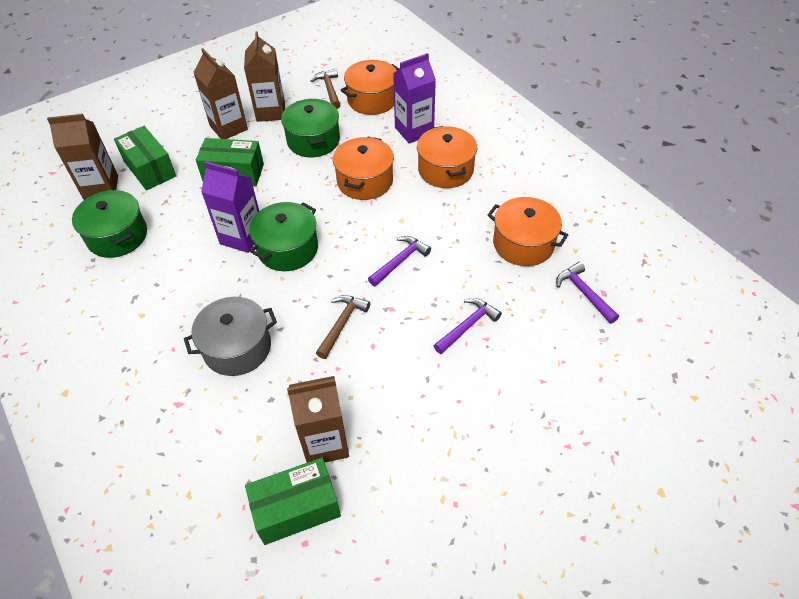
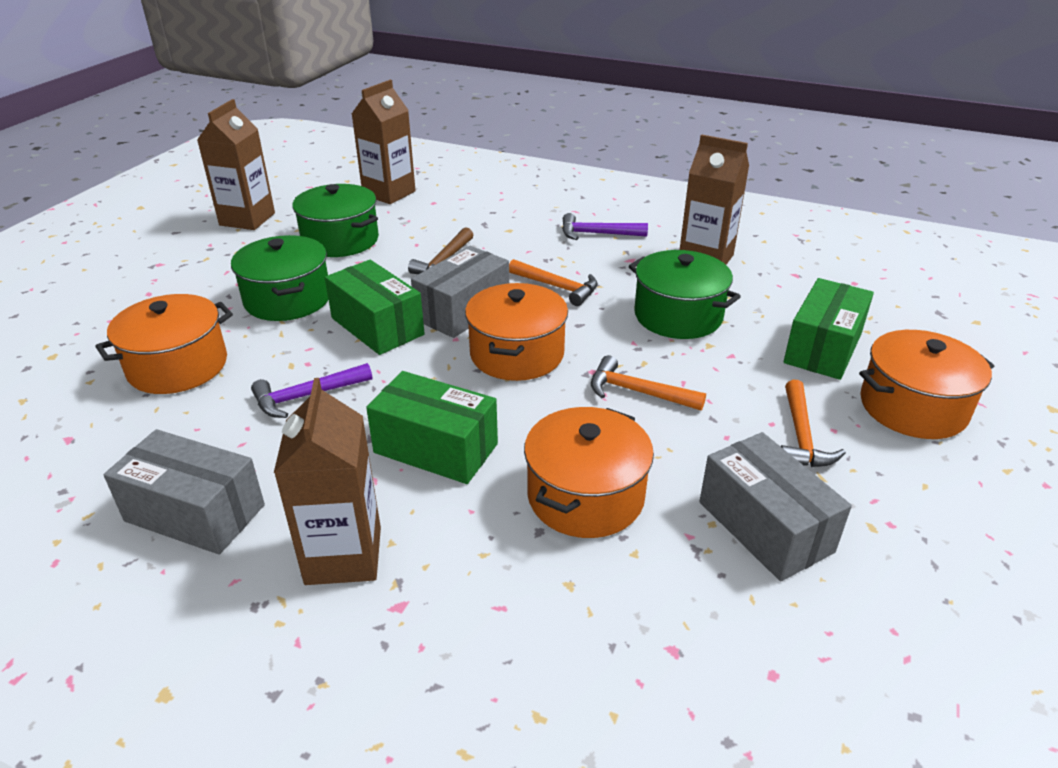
brown hammer: 2 -> 1
grey box: 0 -> 3
grey pot: 1 -> 0
orange hammer: 0 -> 3
purple carton: 2 -> 0
purple hammer: 3 -> 2

